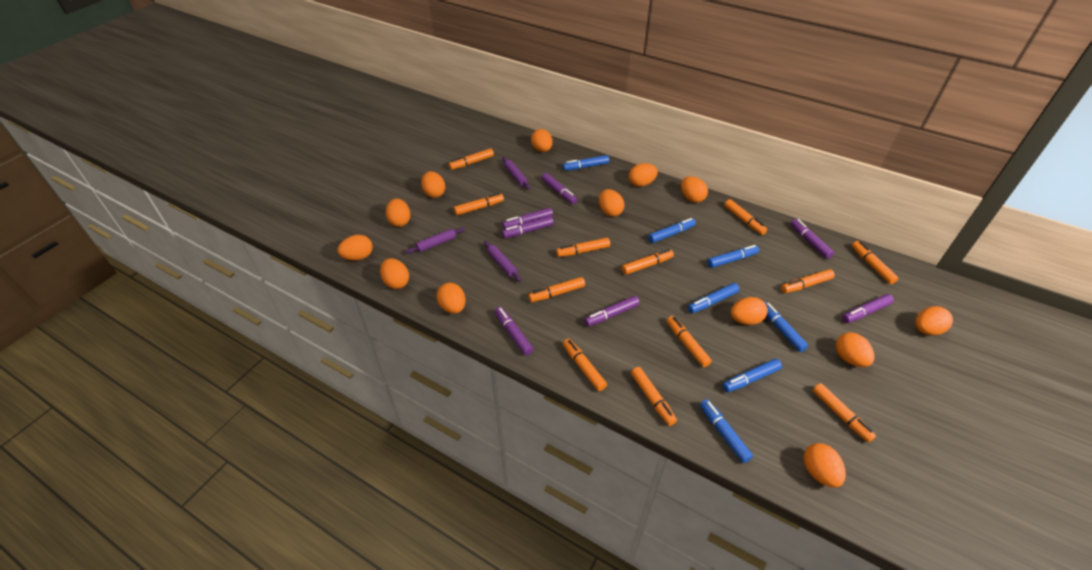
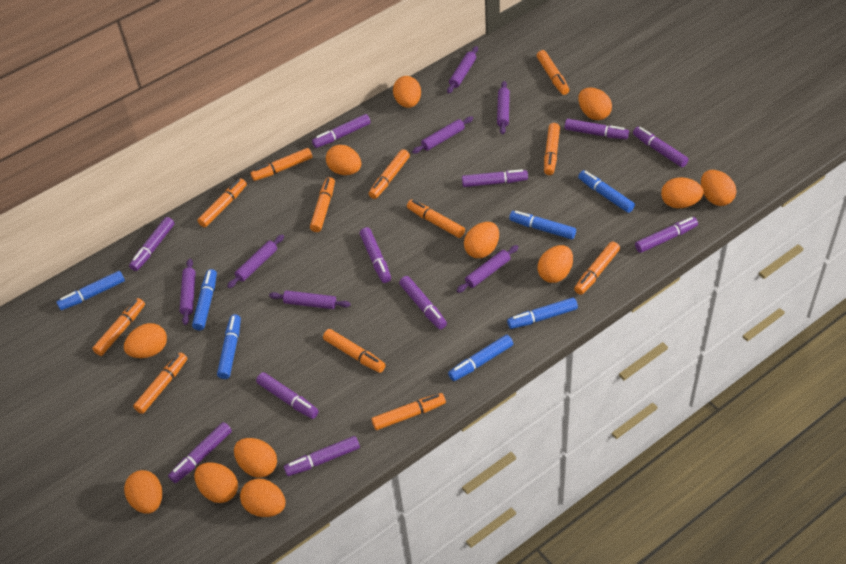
orange egg: 13 -> 12
purple marker: 7 -> 11
purple rolling pin: 3 -> 7

